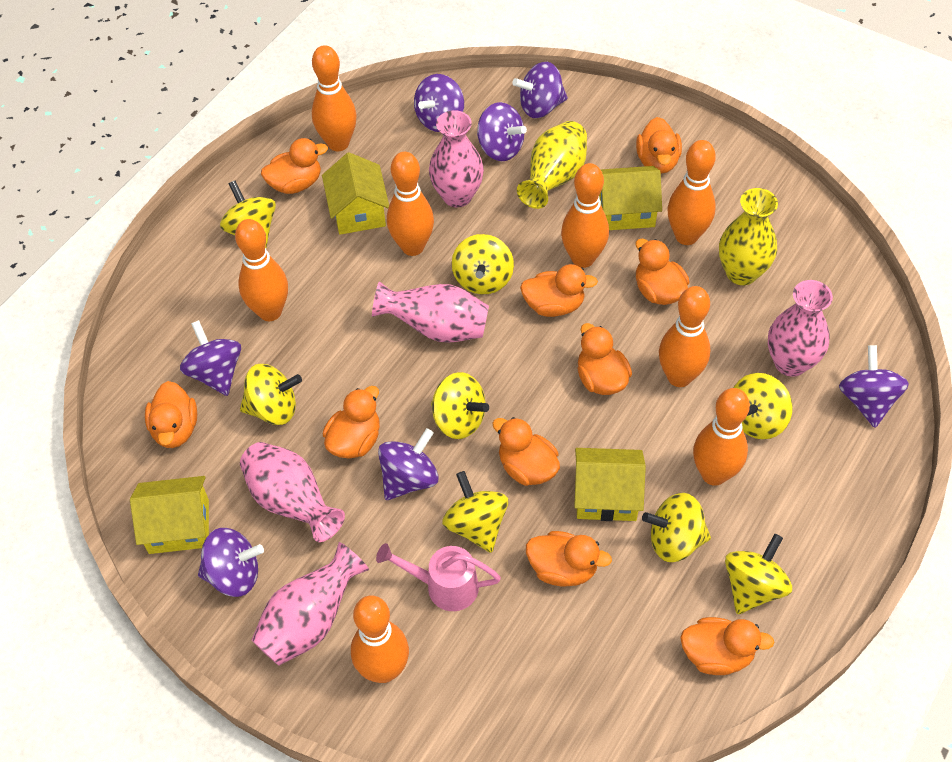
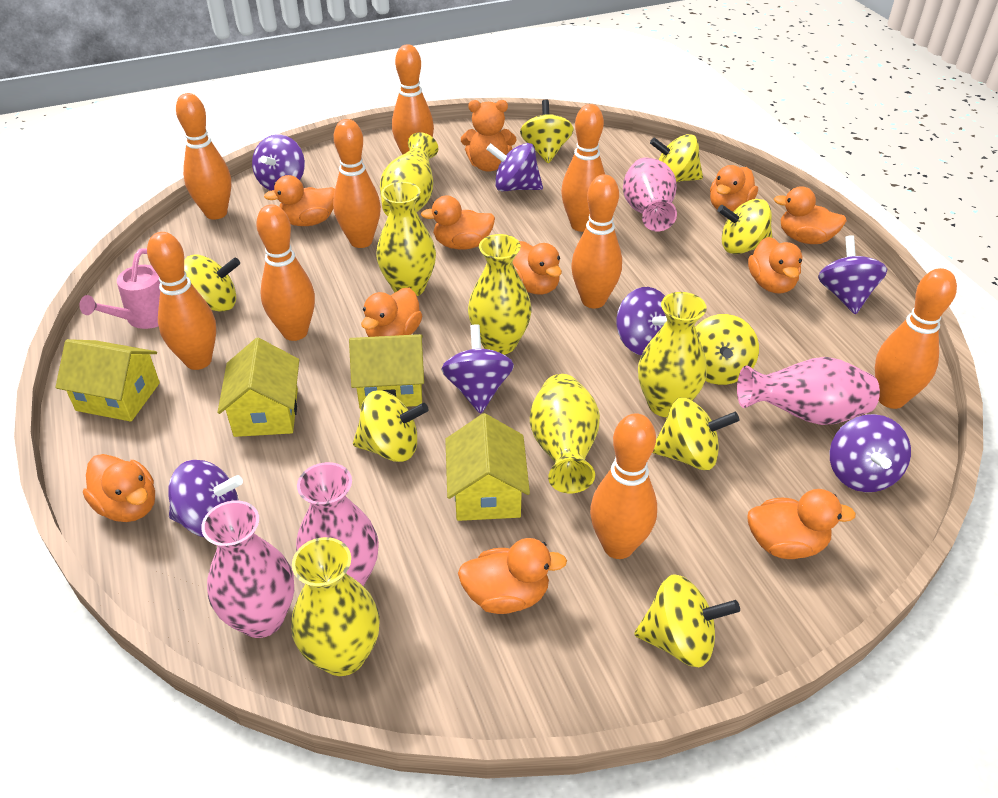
orange bowling pin: 8 -> 9
orange teddy bear: 0 -> 1
pink vase: 5 -> 4
yellow vase: 2 -> 6

